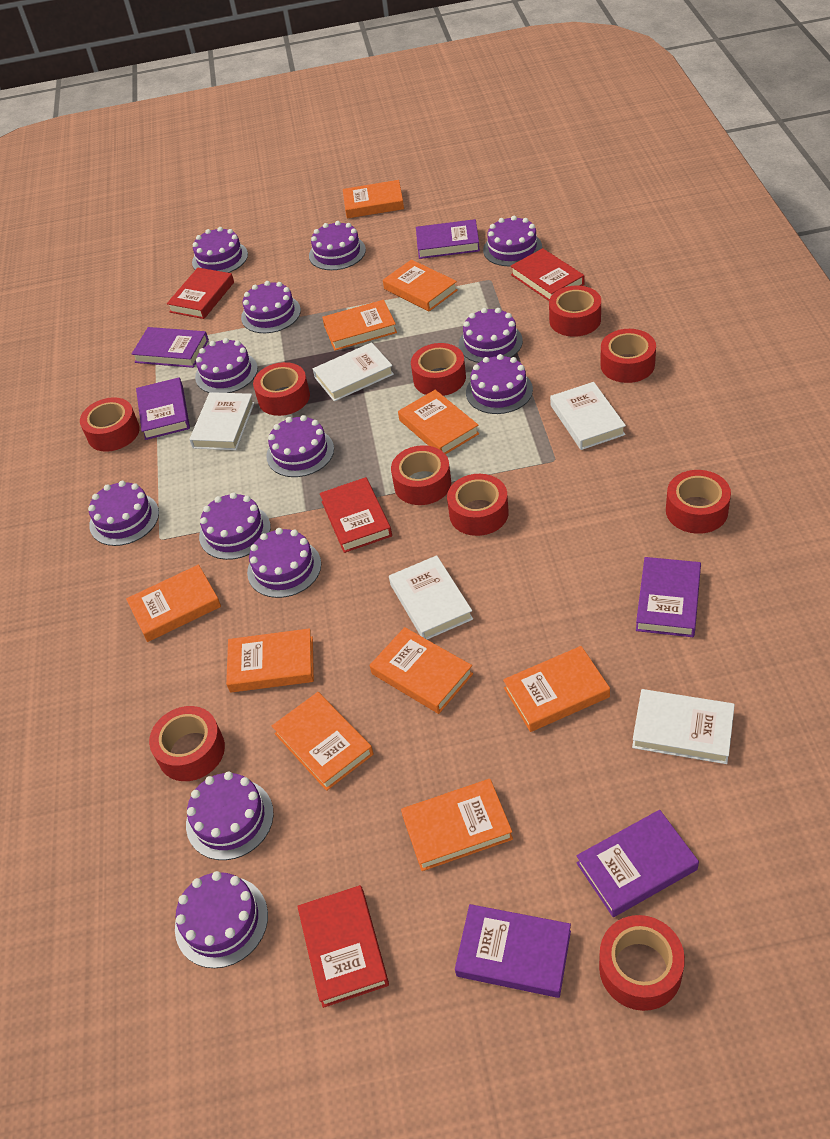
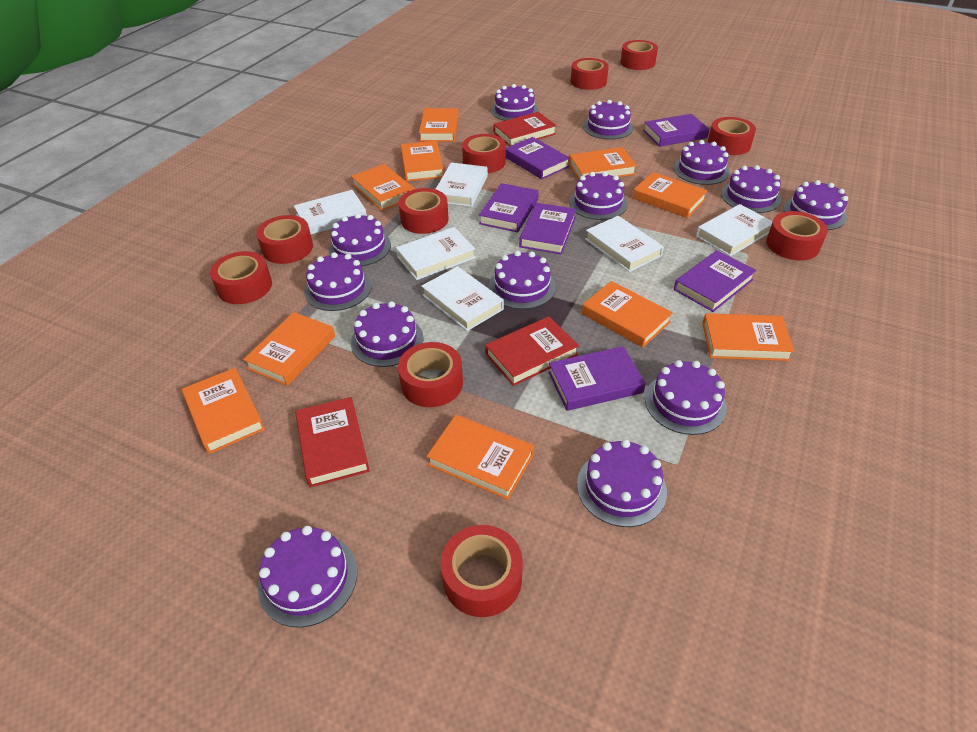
red book: 4 -> 3
white book: 5 -> 6

